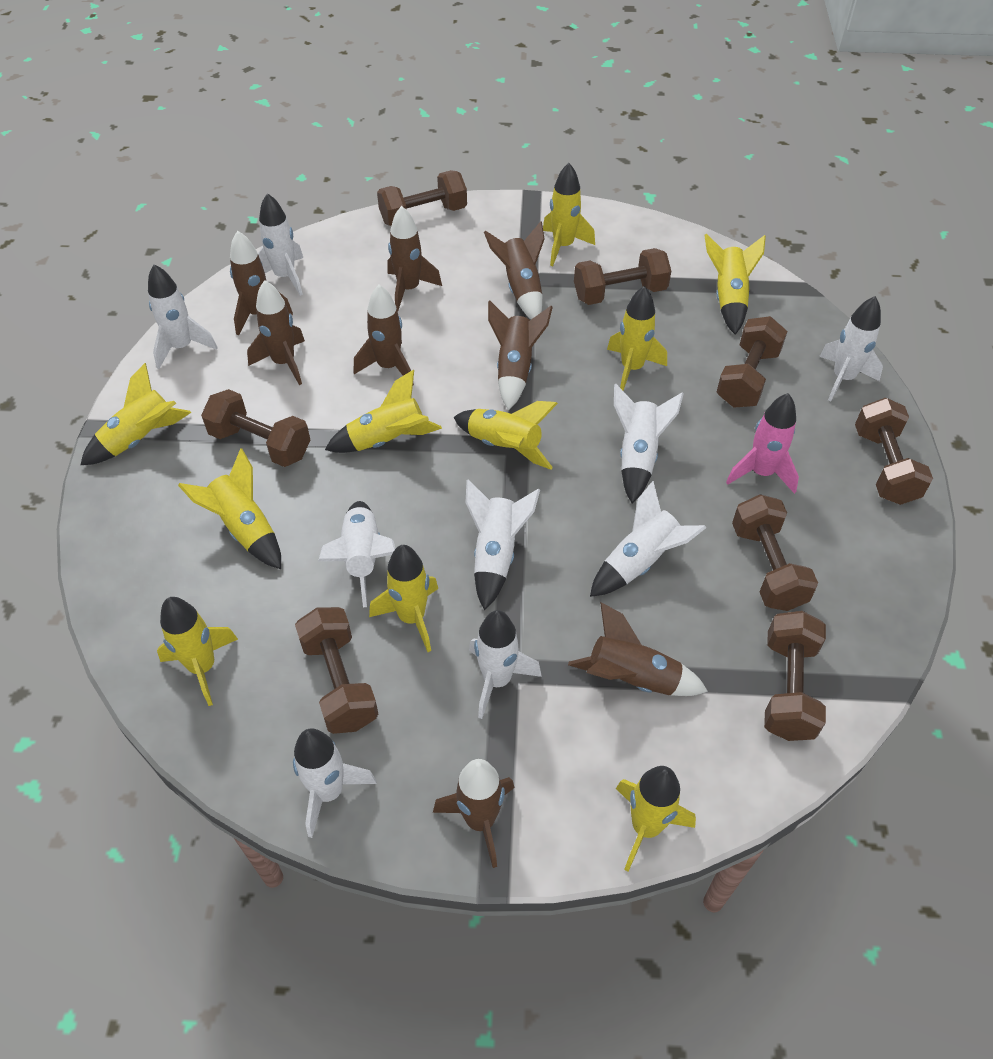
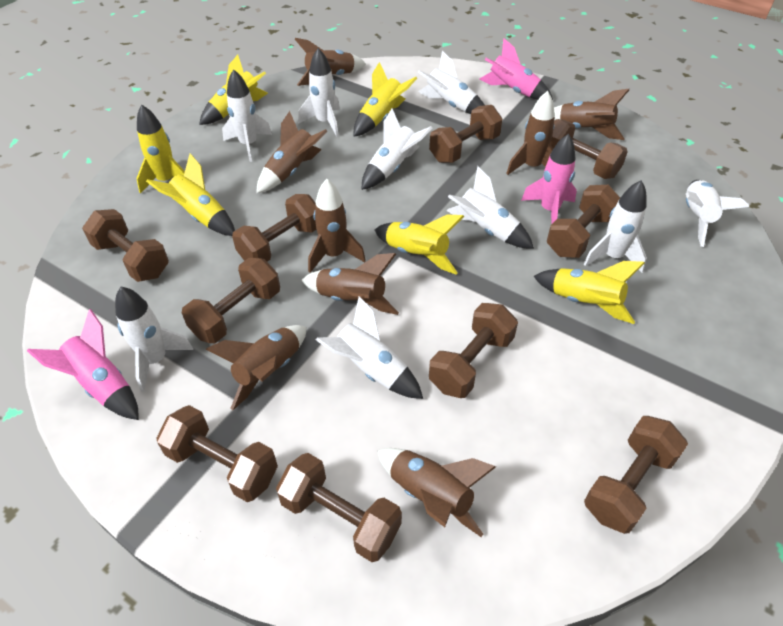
brown dumbbell: 8 -> 10
pink rocket: 1 -> 3
yellow rocket: 10 -> 6

